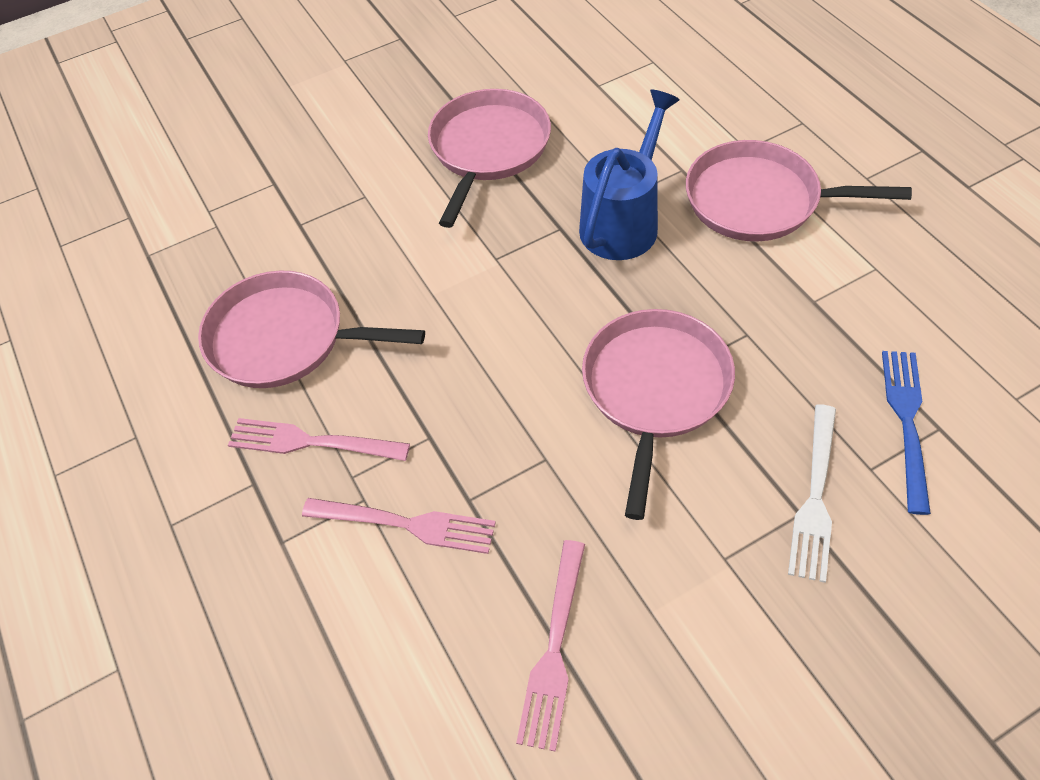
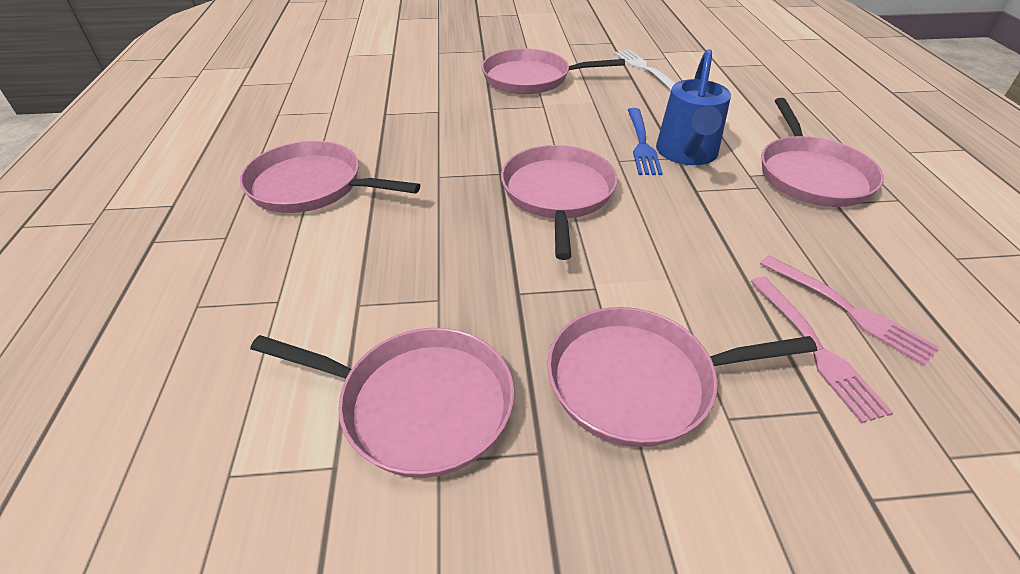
pink fork: 3 -> 2
pink pan: 4 -> 6

